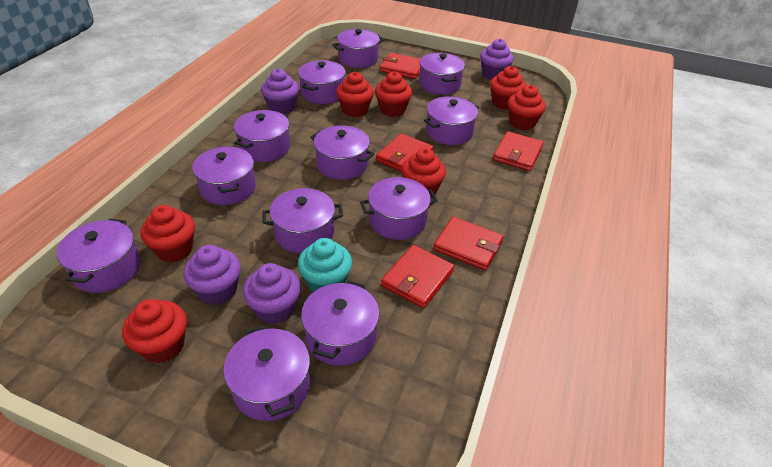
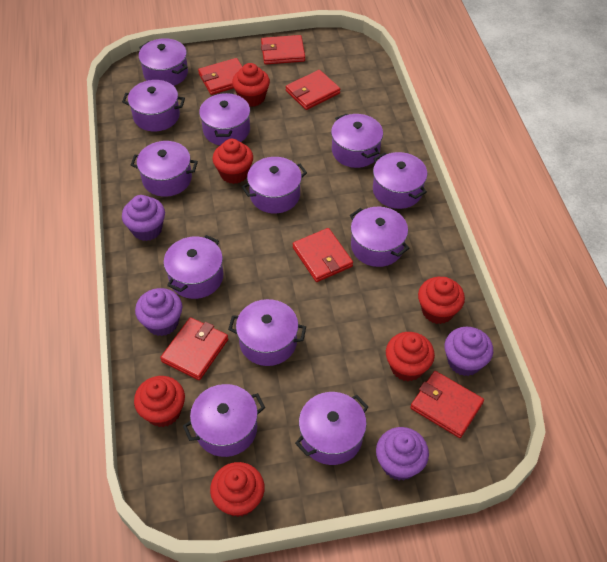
red cupcake: 7 -> 6
red wallet: 5 -> 6
turquoise cupcake: 1 -> 0

